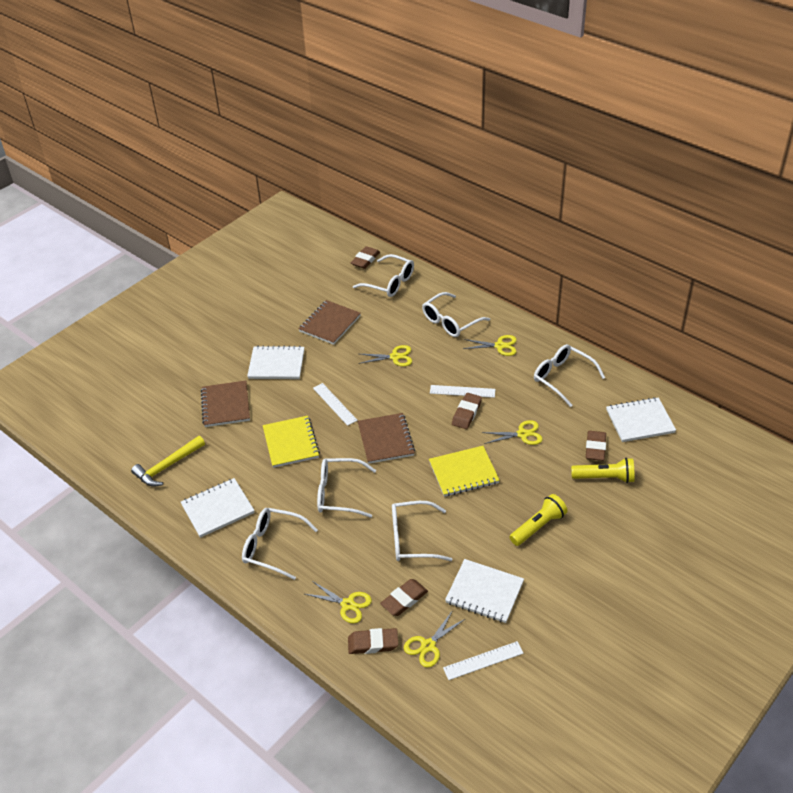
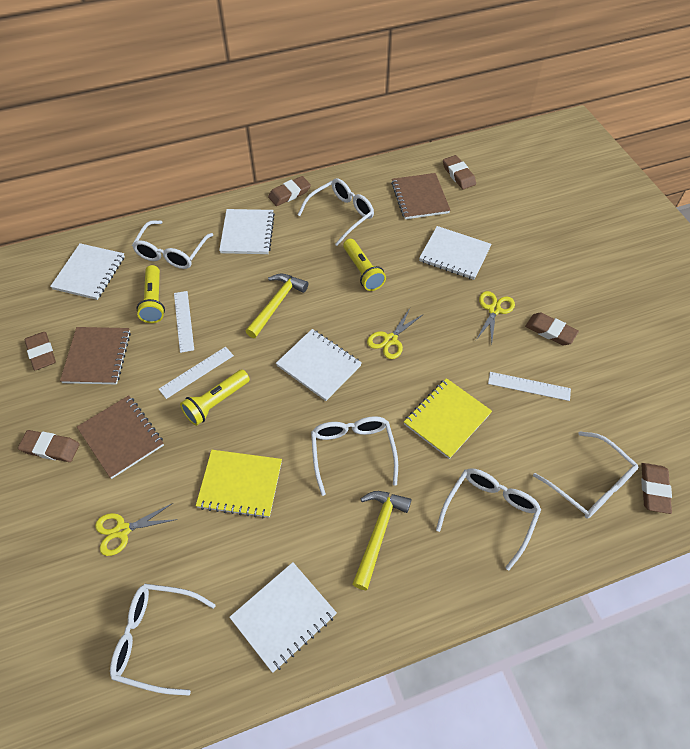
brown eraser: 5 -> 6
white notebook: 4 -> 5
yellow flashlight: 2 -> 3
yellow hammer: 1 -> 2
yellow scissors: 5 -> 3

